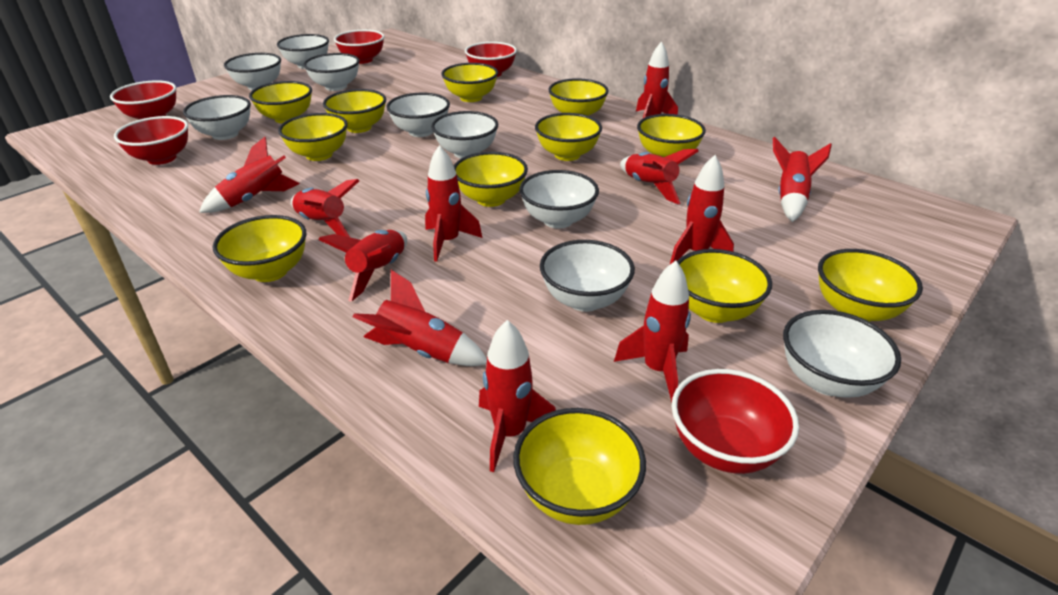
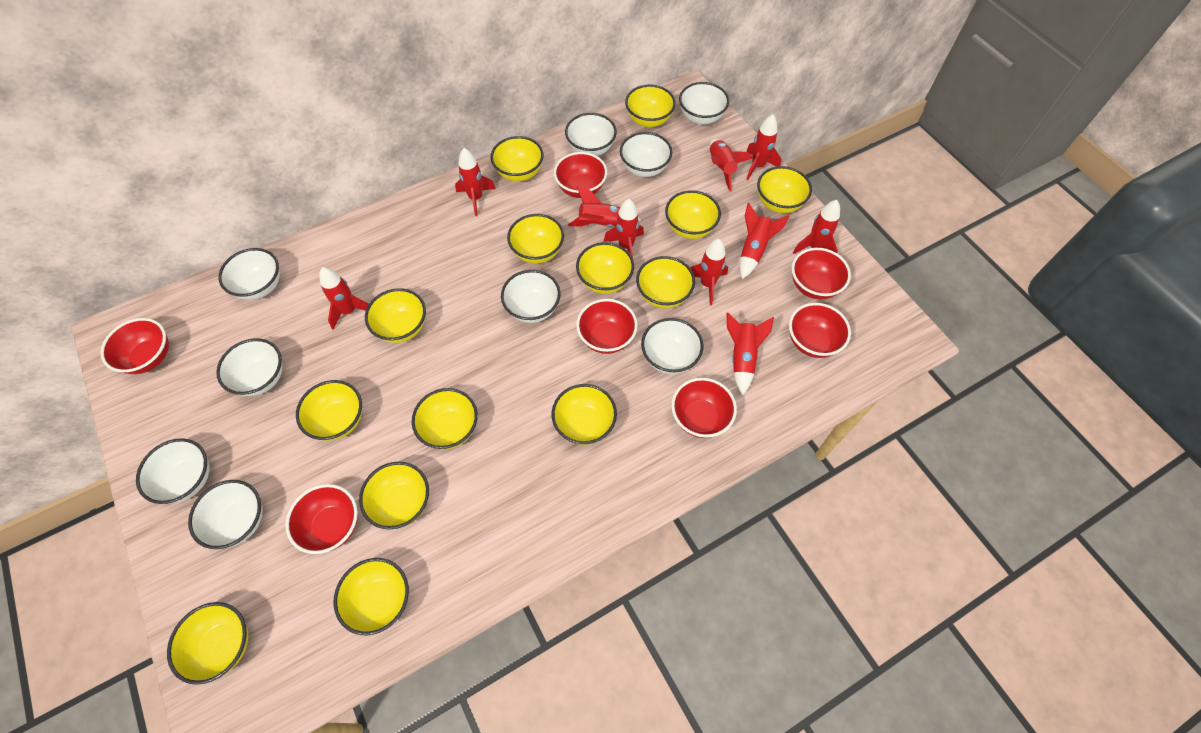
red bowl: 5 -> 7
red rocket: 11 -> 10
yellow bowl: 12 -> 14

